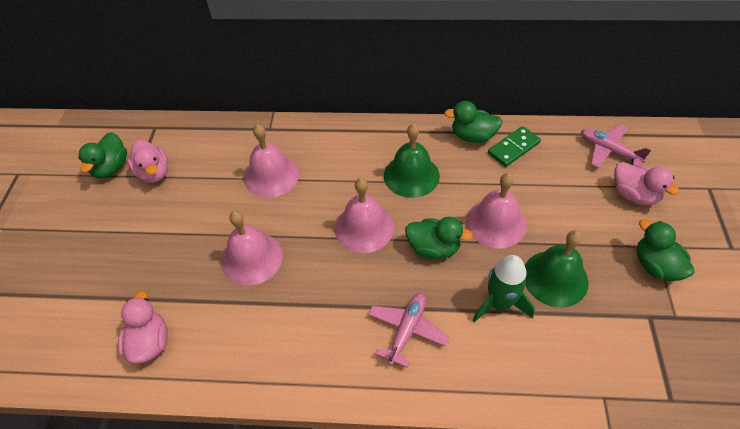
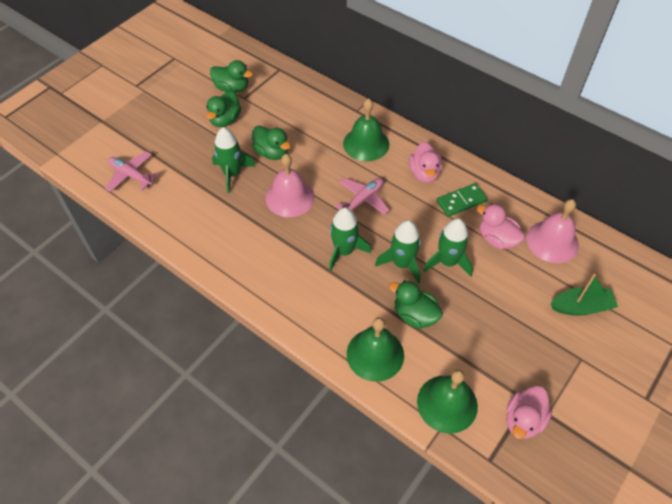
green bell: 2 -> 3
green boat: 0 -> 1
green rocket: 1 -> 4
pink bell: 4 -> 2

